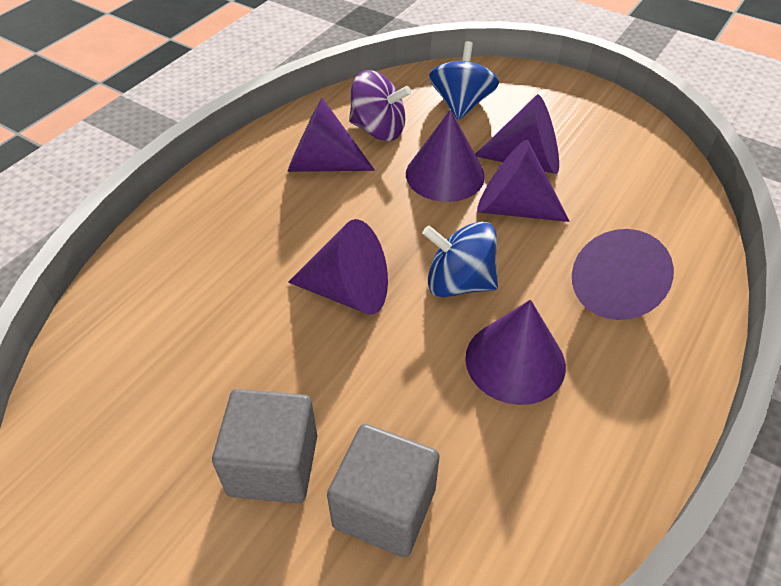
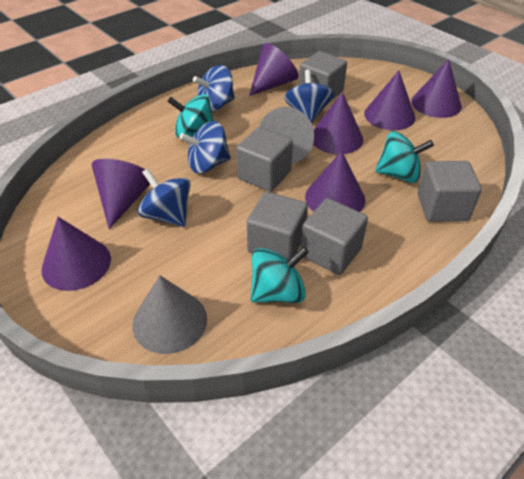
blue spinning top: 2 -> 4
grey cone: 0 -> 2
grey cube: 2 -> 5
purple spinning top: 1 -> 0
turquoise spinning top: 0 -> 3

